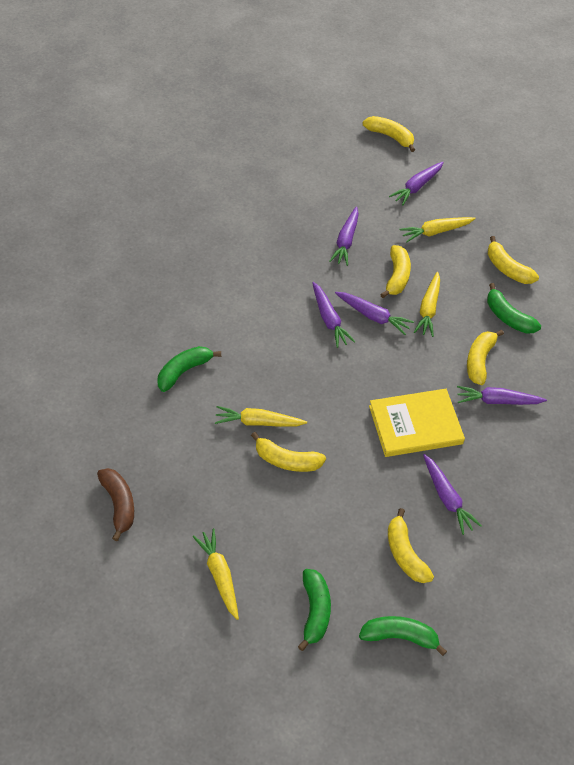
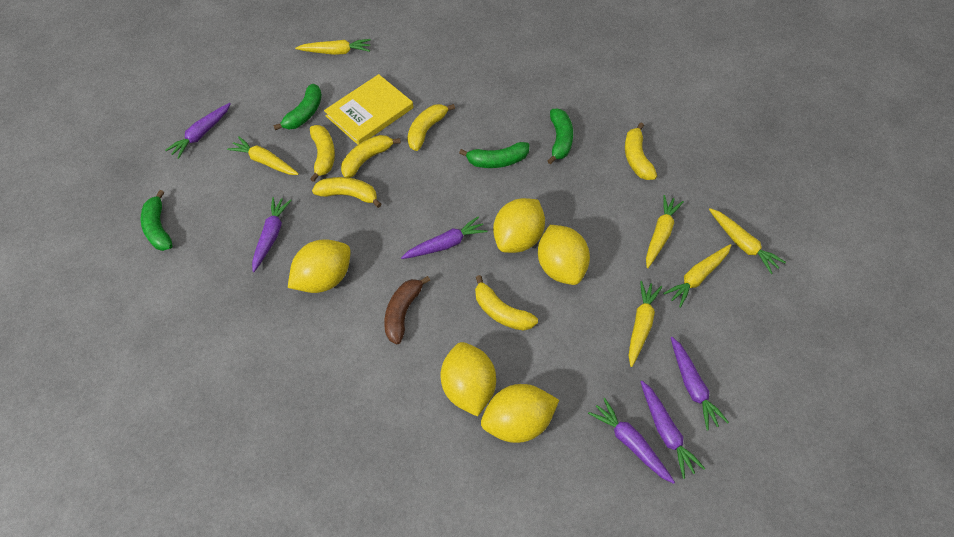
yellow carrot: 4 -> 6
yellow lemon: 0 -> 5

